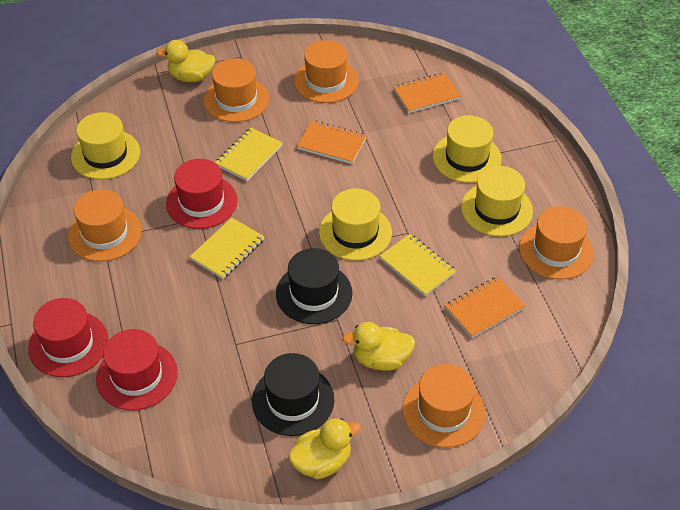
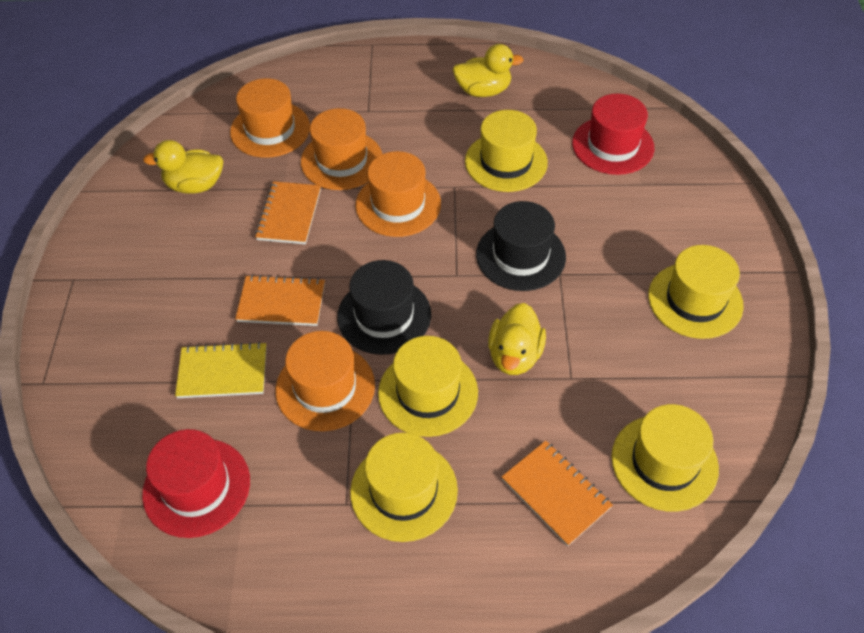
orange hat: 5 -> 4
red hat: 3 -> 2
yellow hat: 4 -> 5
yellow notebook: 3 -> 1

